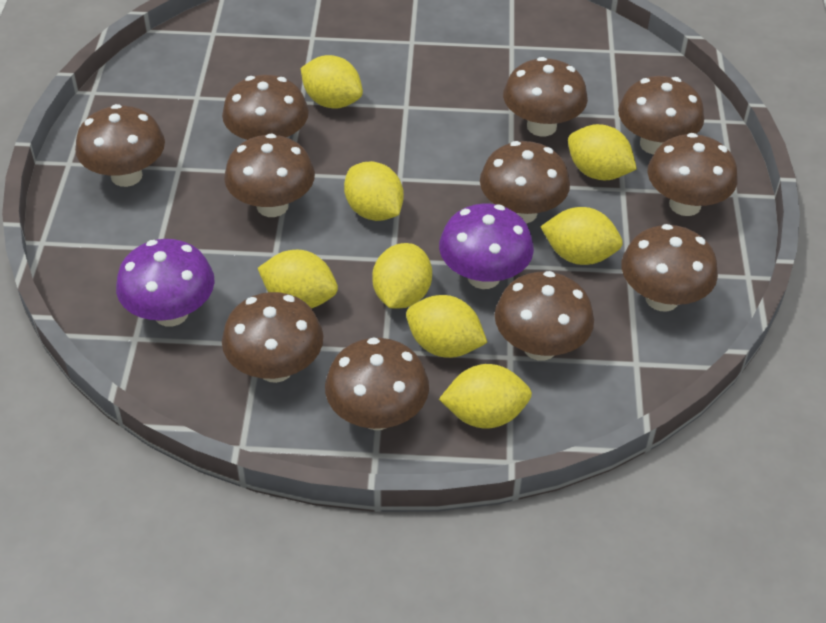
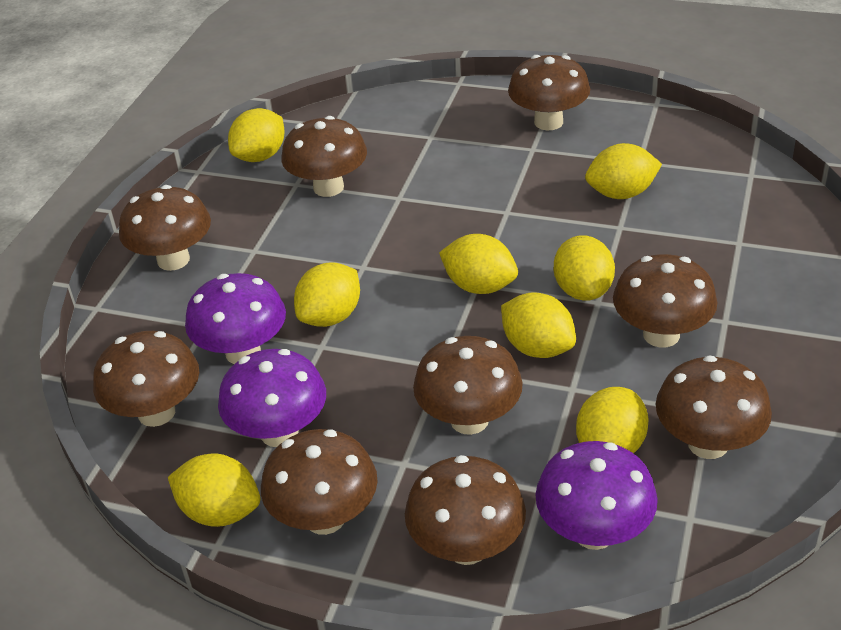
brown mushroom: 11 -> 9
purple mushroom: 2 -> 3

